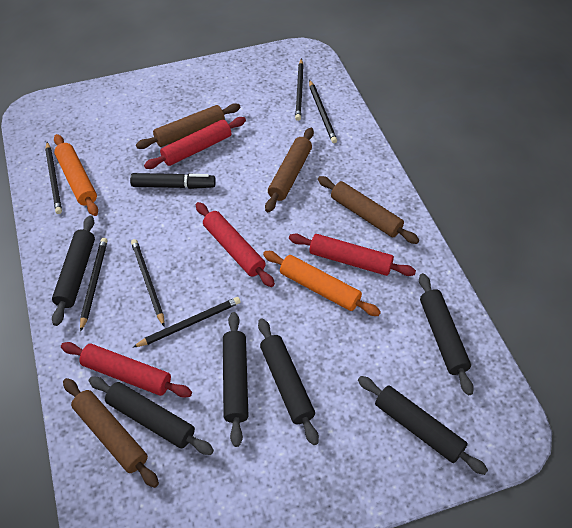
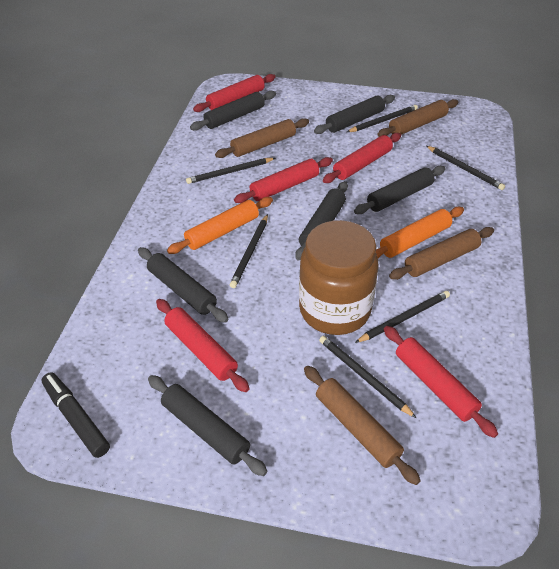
brown jar: 0 -> 1
red rolling pin: 4 -> 5

